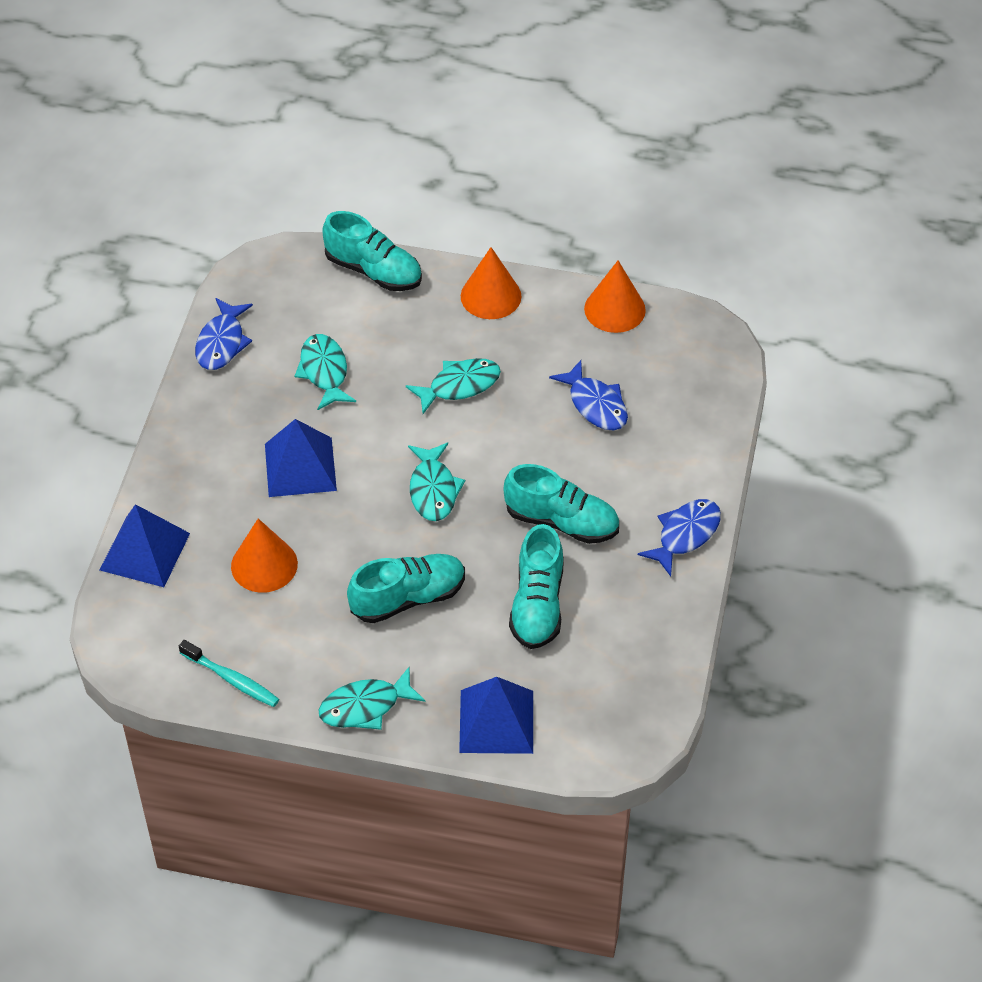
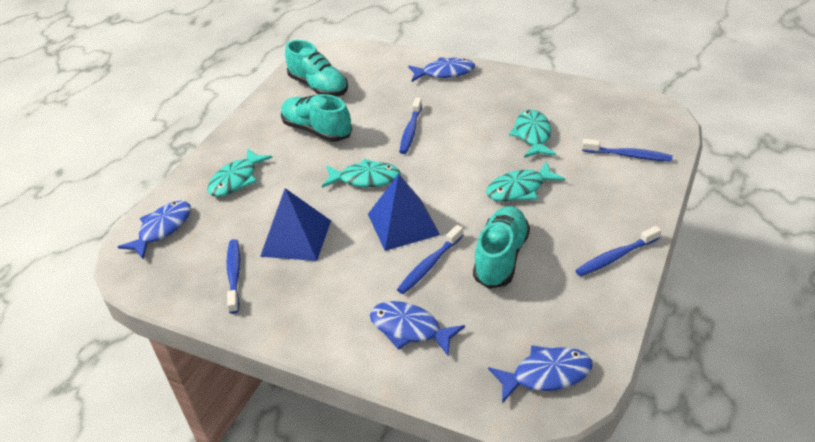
blue fish: 3 -> 4
blue pyramid: 3 -> 2
blue toothbrush: 0 -> 5
orange cone: 3 -> 0
turquoise shoe: 4 -> 3
turquoise toothbrush: 1 -> 0

